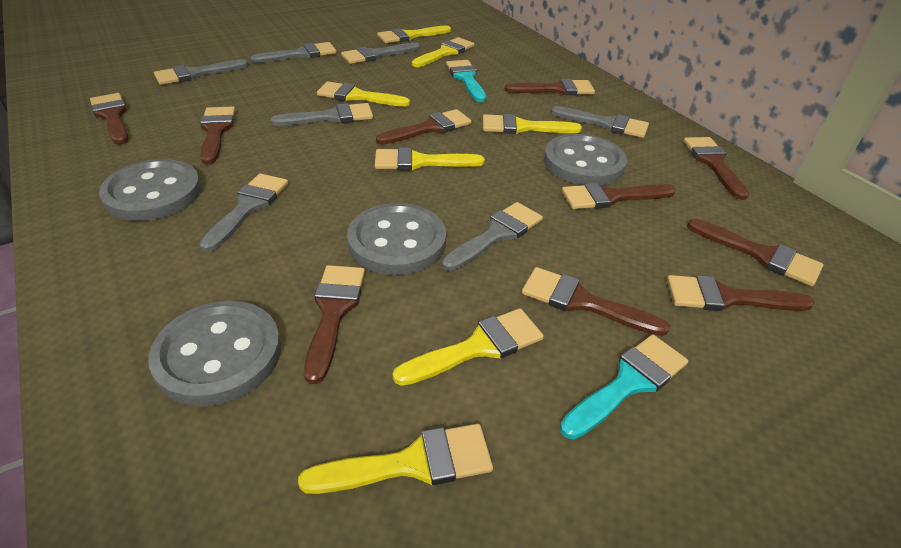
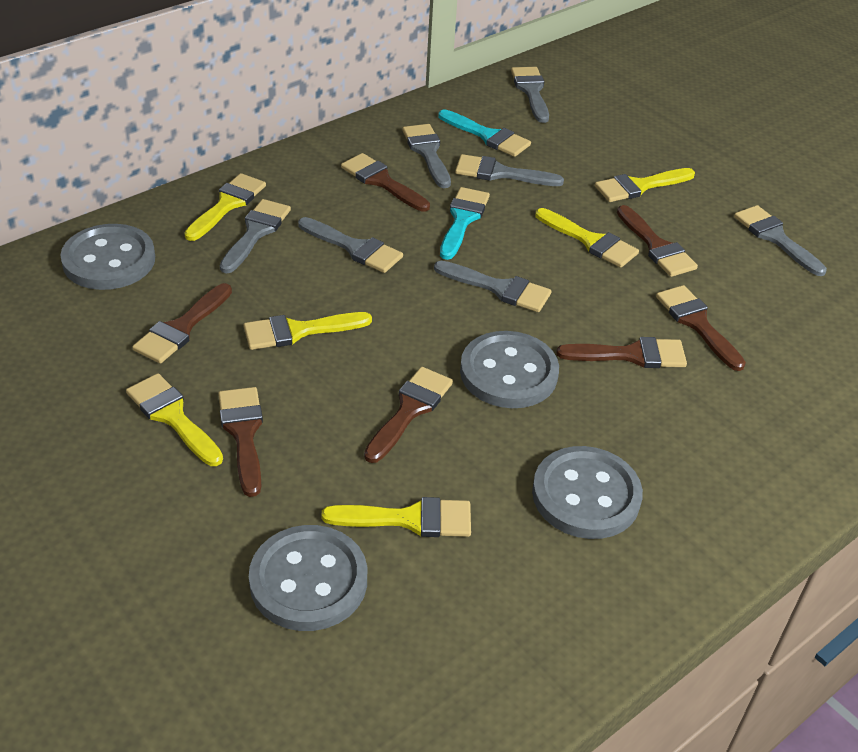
brown brush: 10 -> 7
yellow brush: 7 -> 6

